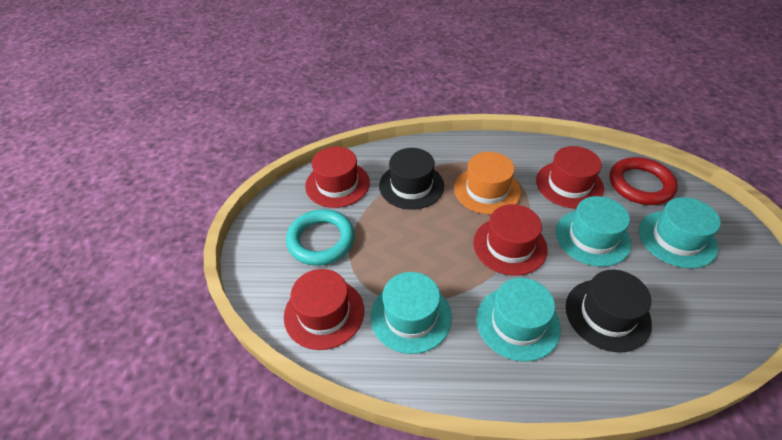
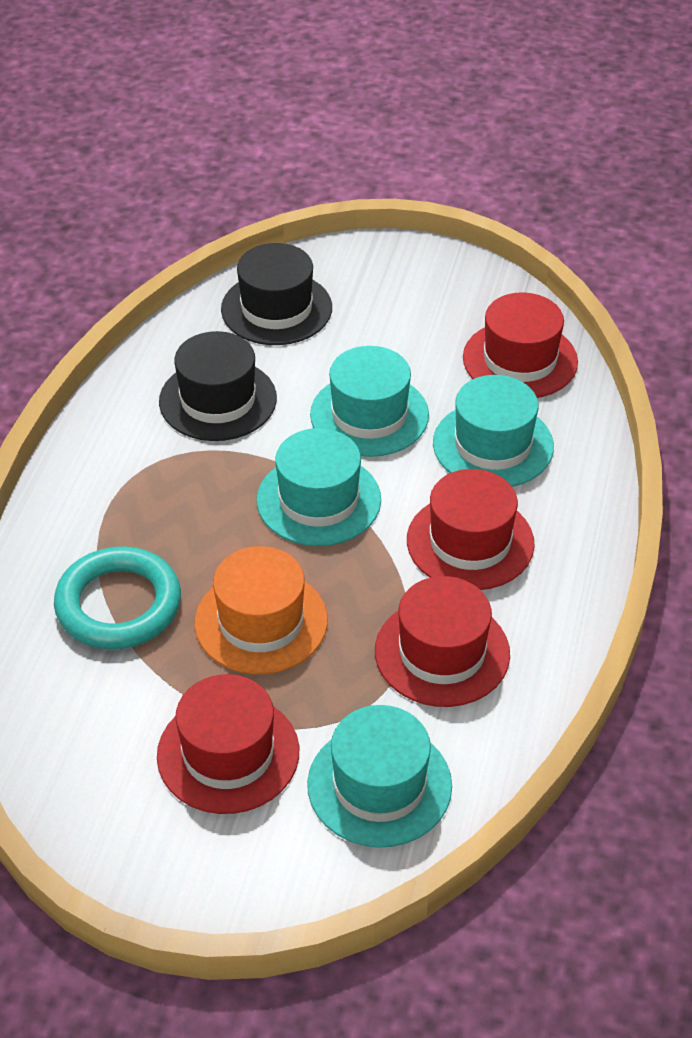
red ring: 1 -> 0

